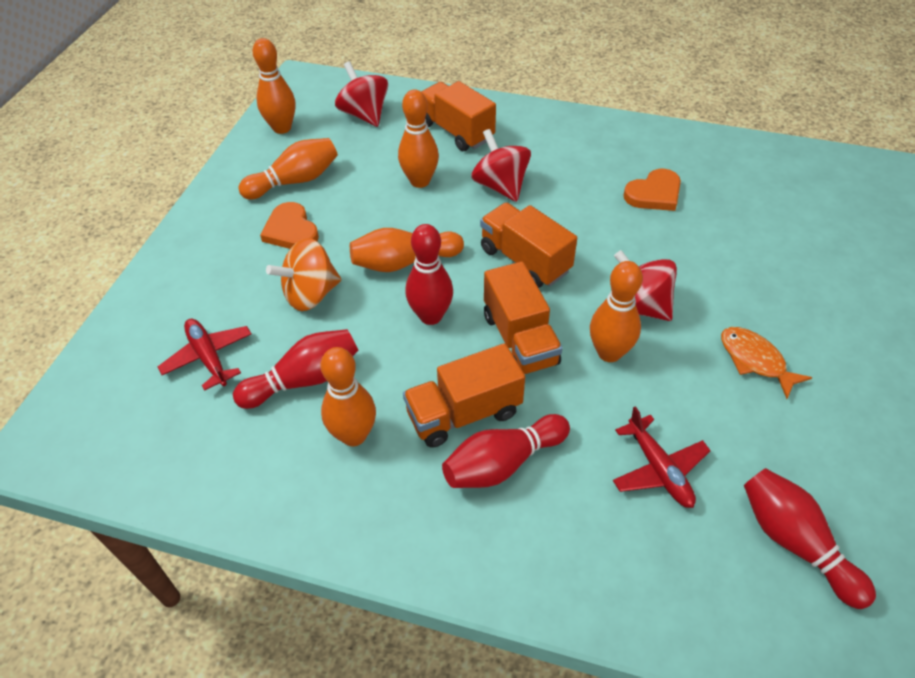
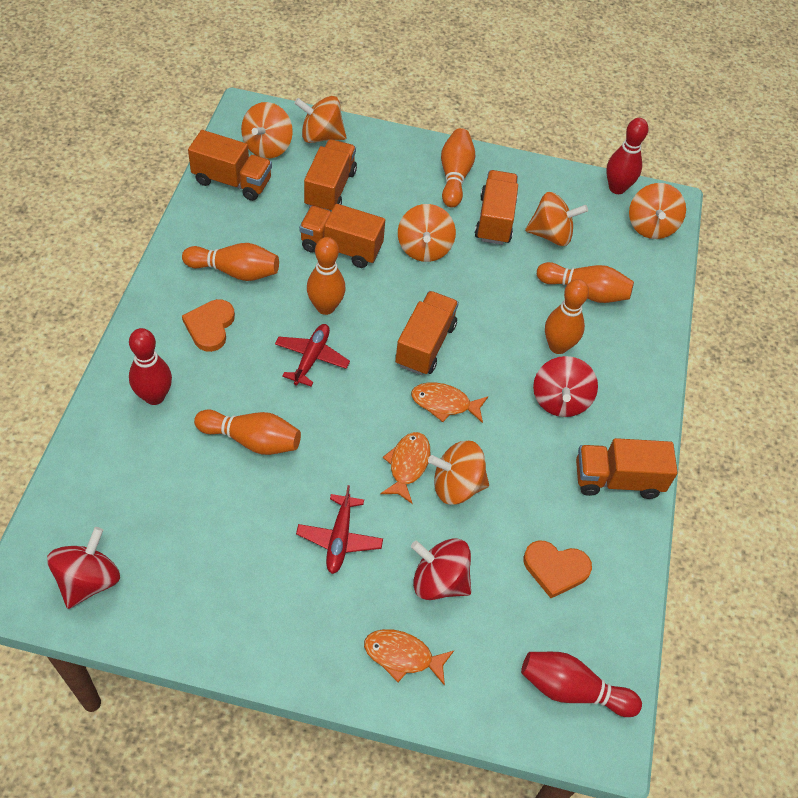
orange fish: 1 -> 3
orange spinning top: 1 -> 6
orange truck: 4 -> 6
red bowling pin: 4 -> 3

